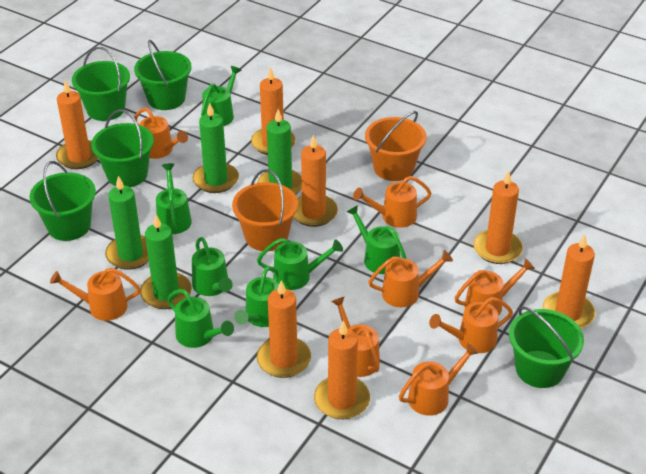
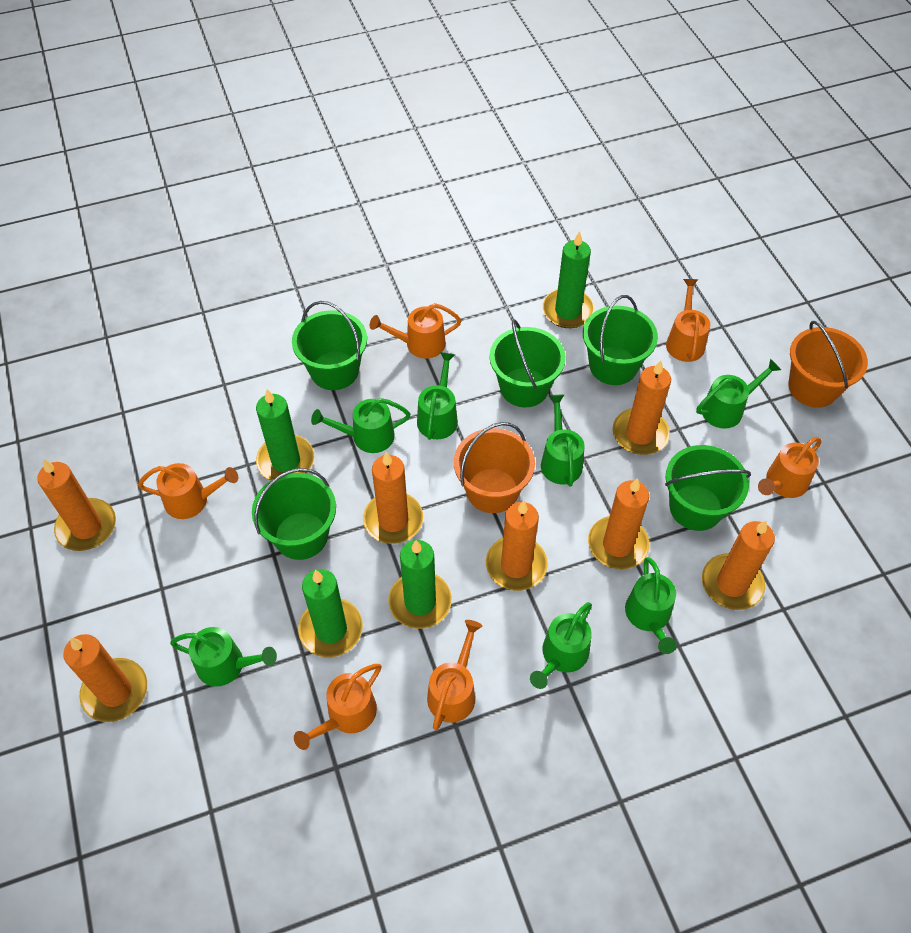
orange watering can: 8 -> 6

